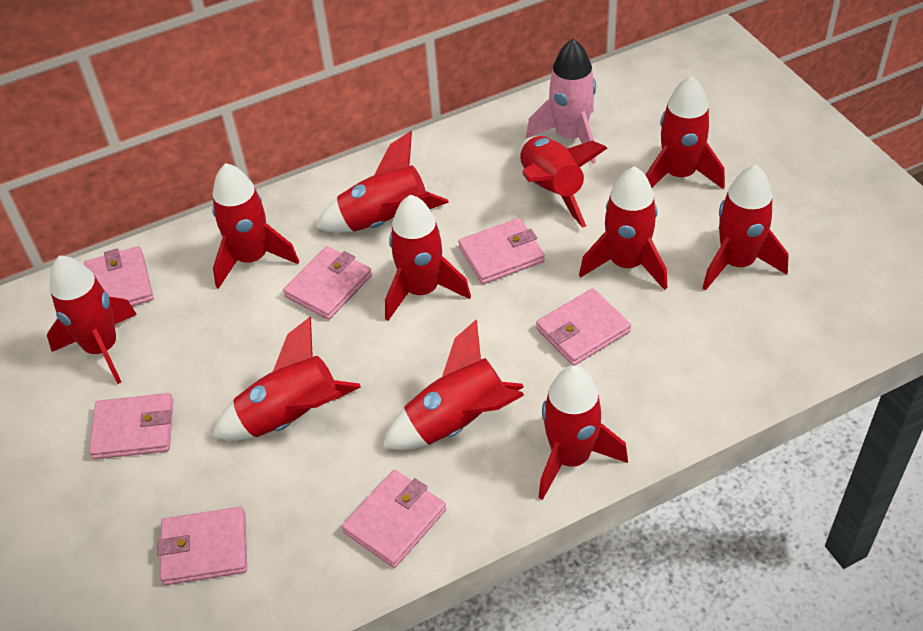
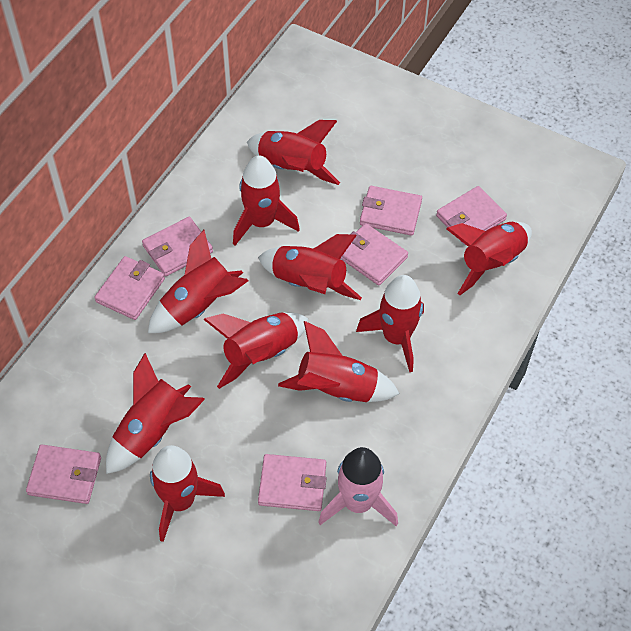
red rocket: 11 -> 10

